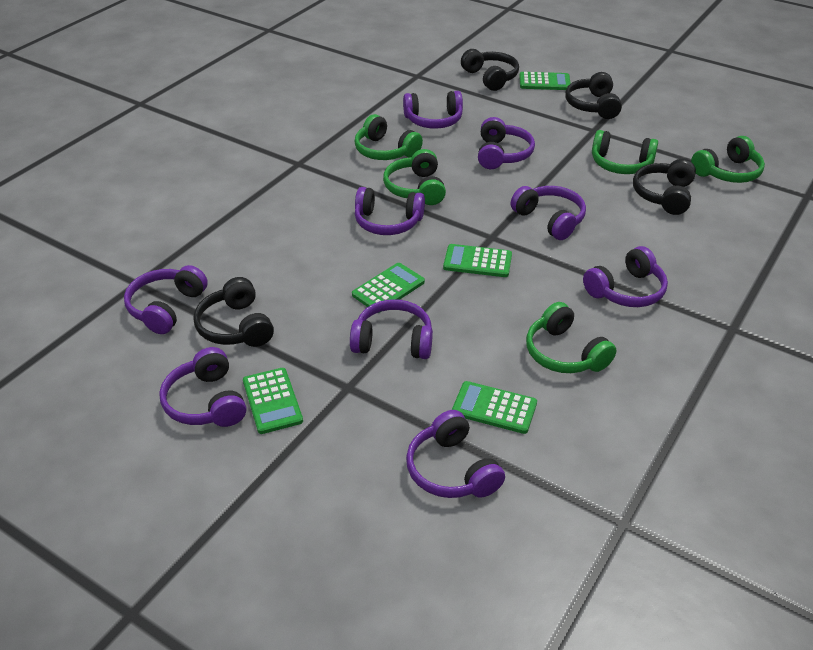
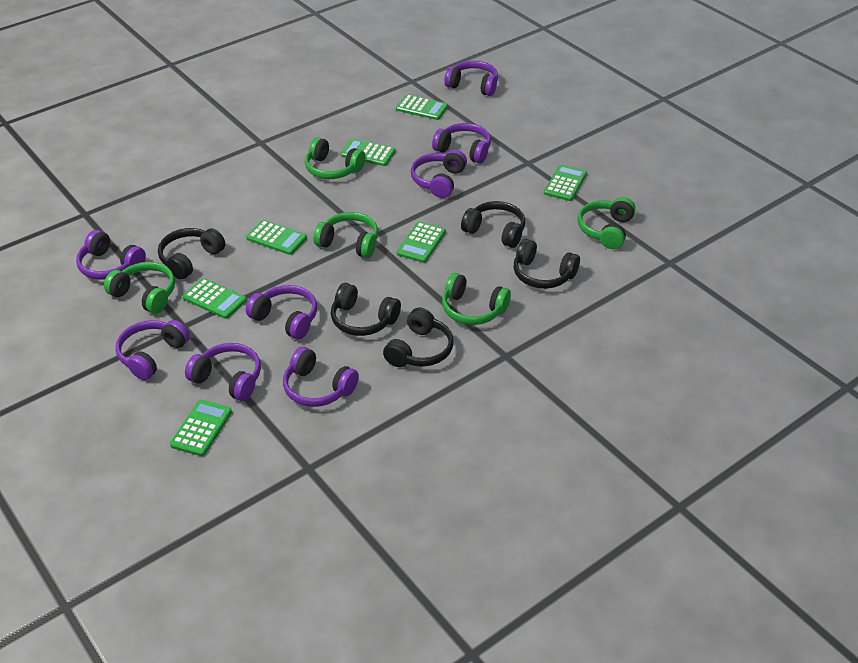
black headphones: 4 -> 5
green calculator: 5 -> 7
purple headphones: 9 -> 8

